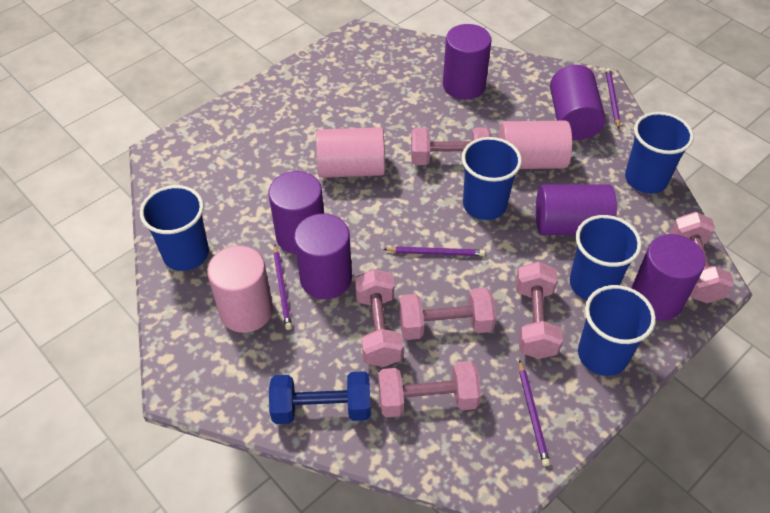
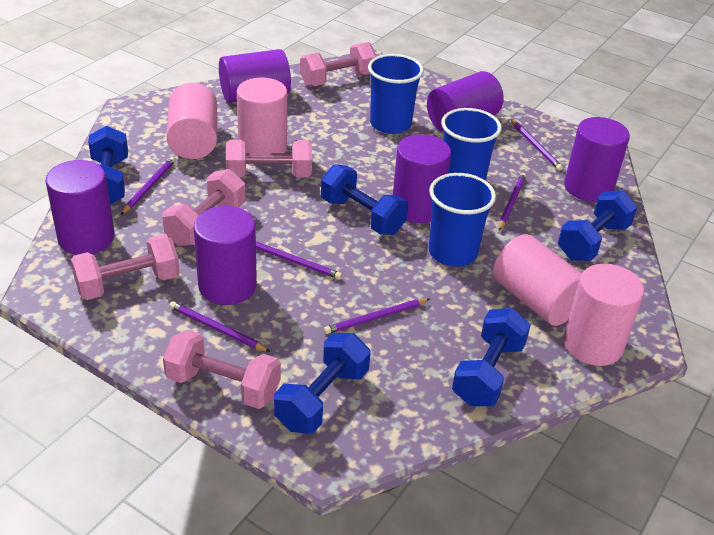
blue cup: 5 -> 3
blue dumbbell: 1 -> 5
pink cylinder: 3 -> 4
pink dumbbell: 6 -> 5
purple pencil: 4 -> 6

